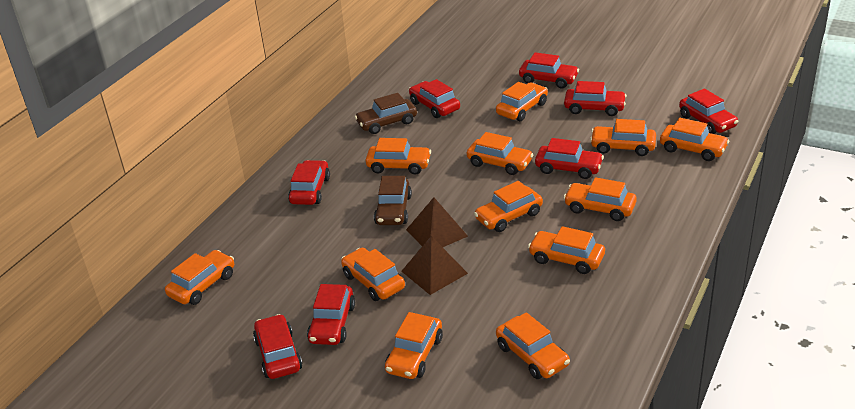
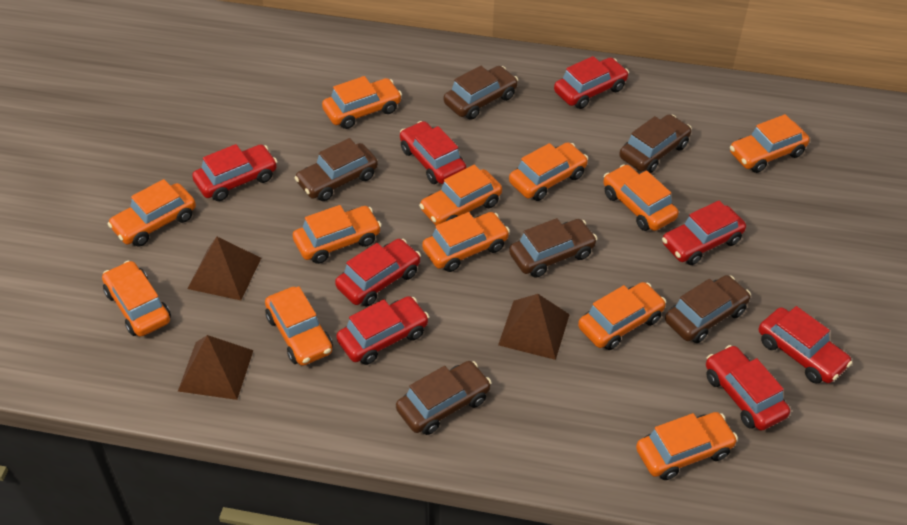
brown car: 2 -> 6
brown pyramid: 2 -> 3

